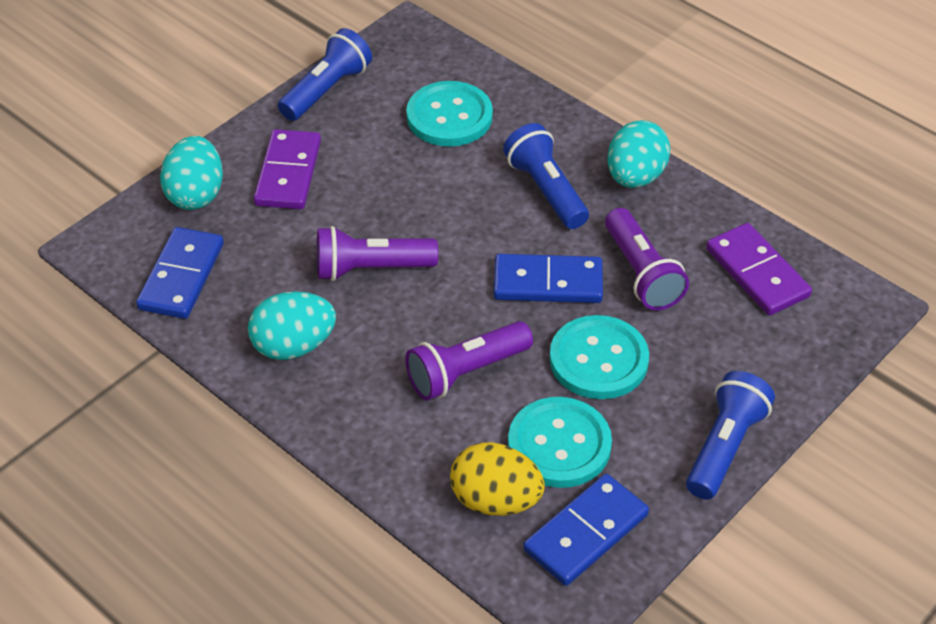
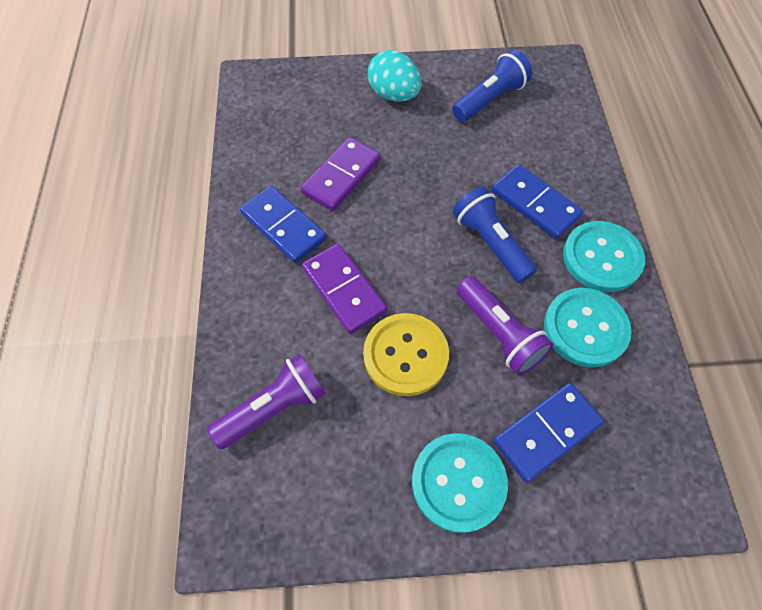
blue flashlight: 3 -> 2
purple flashlight: 3 -> 2
turquoise egg: 3 -> 1
yellow button: 0 -> 1
yellow egg: 1 -> 0

